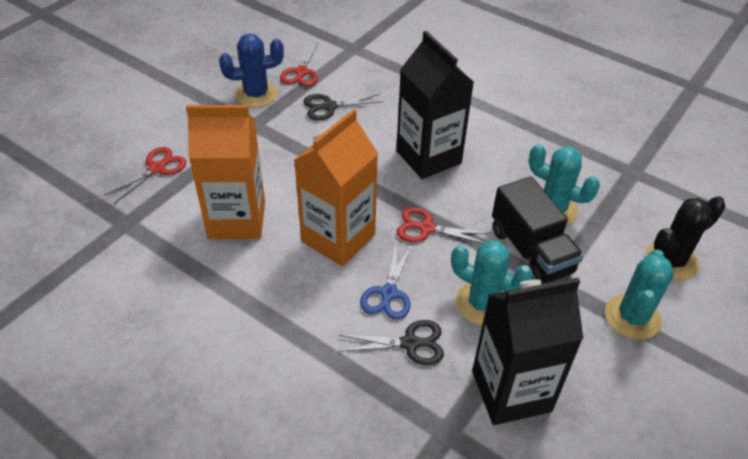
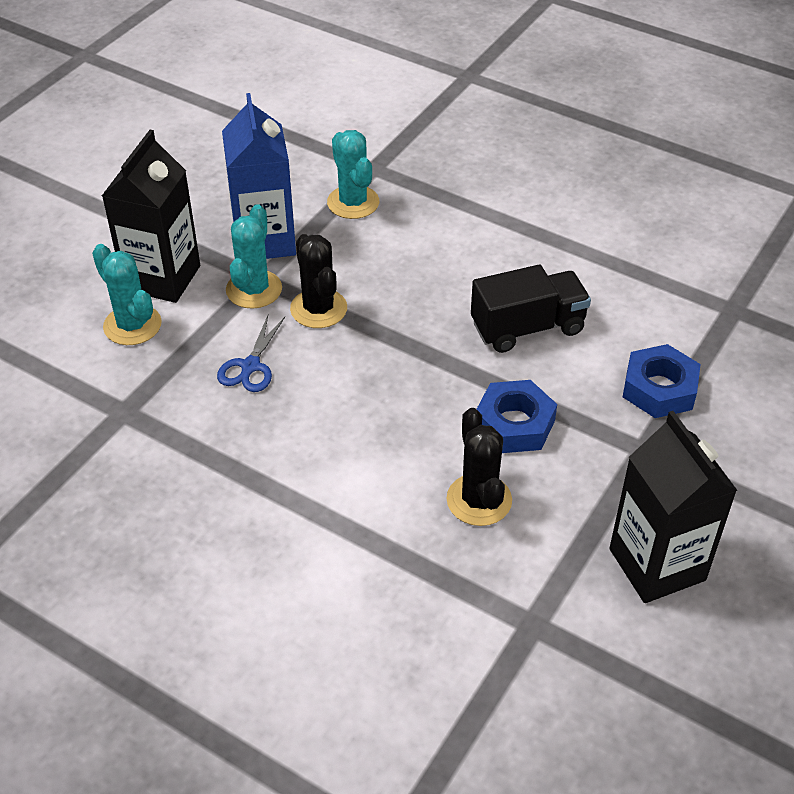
black cactus: 1 -> 2
black scissors: 2 -> 0
blue cactus: 1 -> 0
blue carton: 0 -> 1
blue nut: 0 -> 2
orange carton: 2 -> 0
red scissors: 3 -> 0

